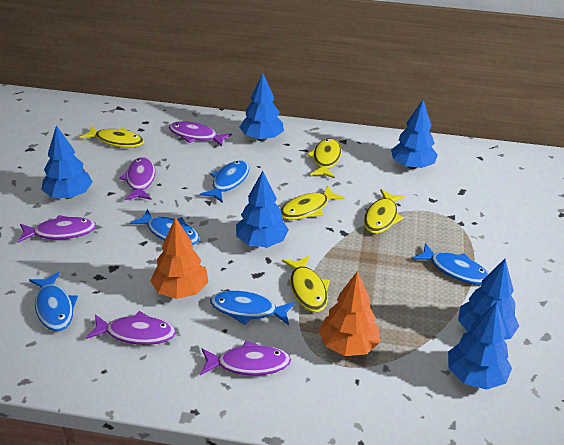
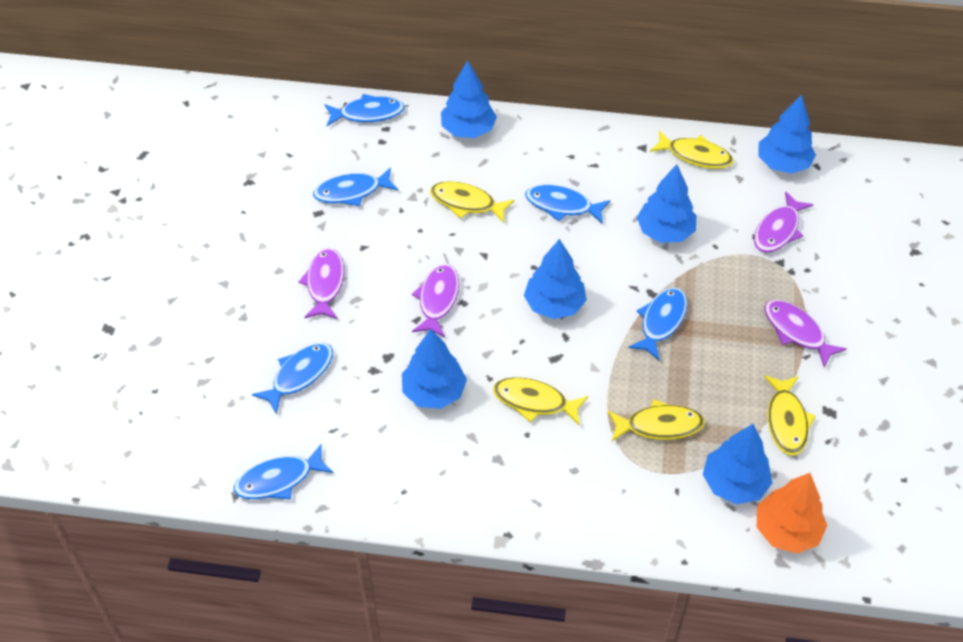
blue fish: 5 -> 6
orange tree: 2 -> 1
purple fish: 5 -> 4

